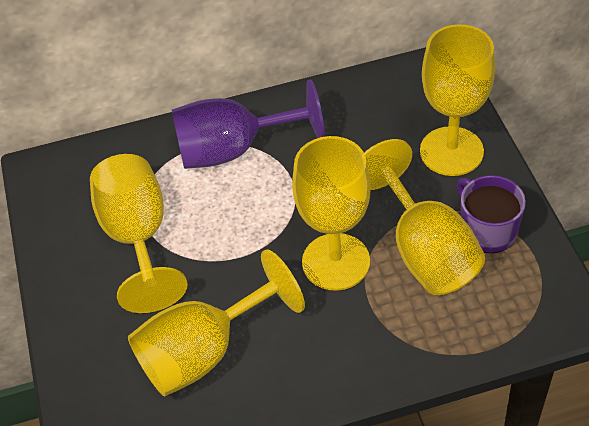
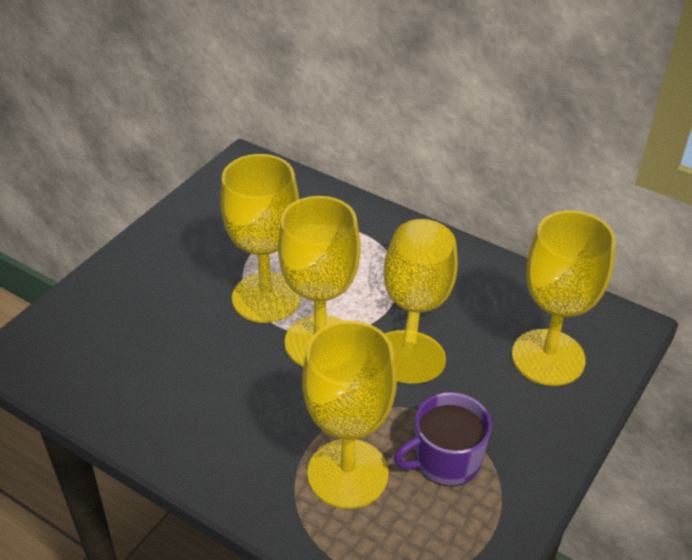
purple goblet: 1 -> 0

